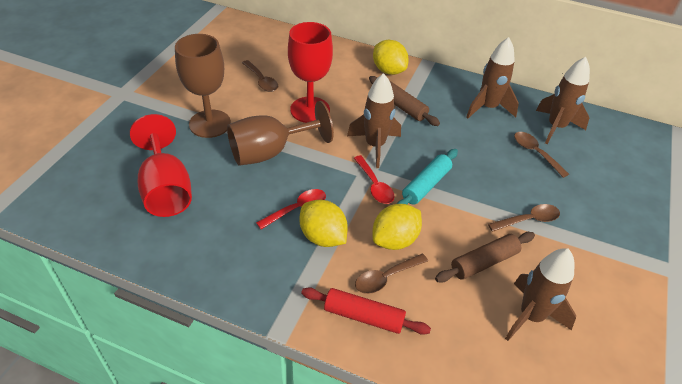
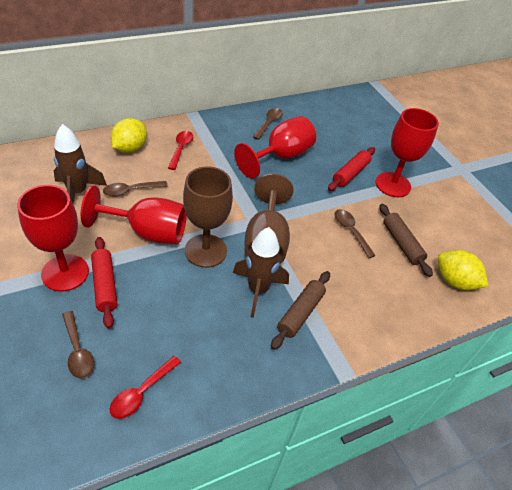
brown rocket: 4 -> 2
red goblet: 2 -> 4
red rolling pin: 1 -> 2
turquoise rolling pin: 1 -> 0
yellow lemon: 3 -> 2

